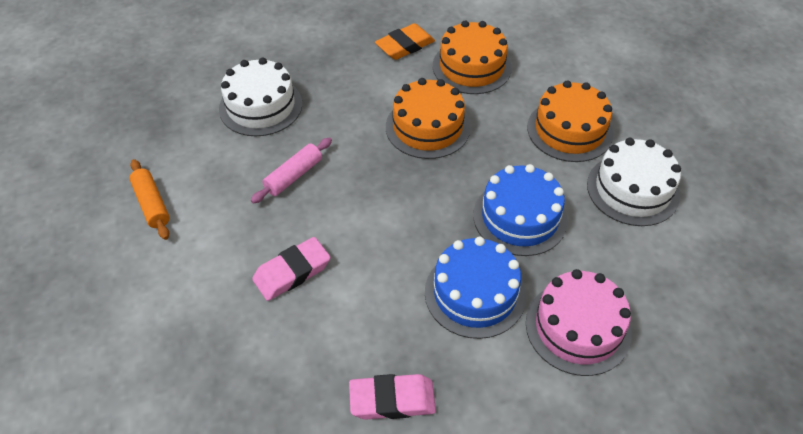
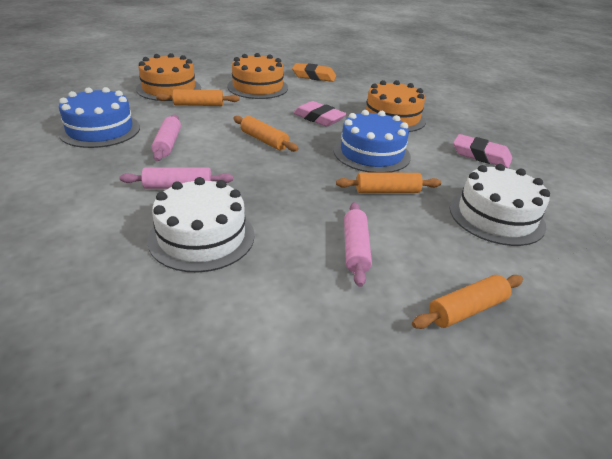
orange rolling pin: 1 -> 4
pink cake: 1 -> 0
pink rolling pin: 1 -> 3

